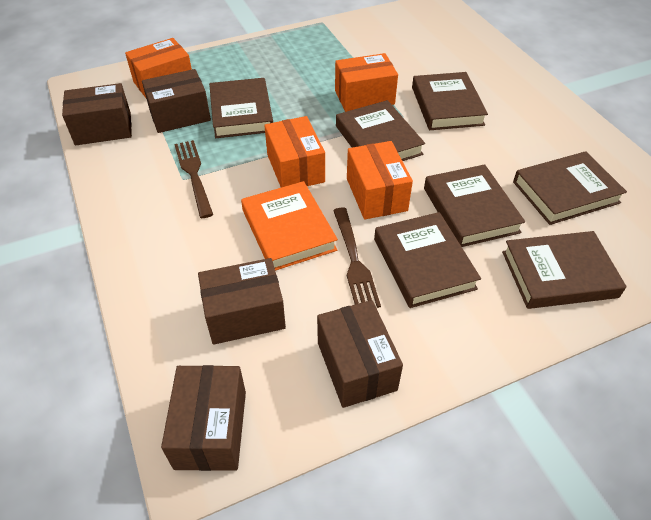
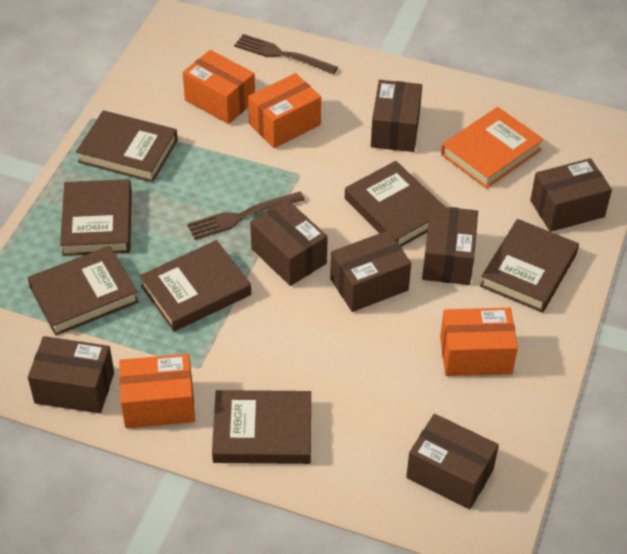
brown box: 5 -> 7

